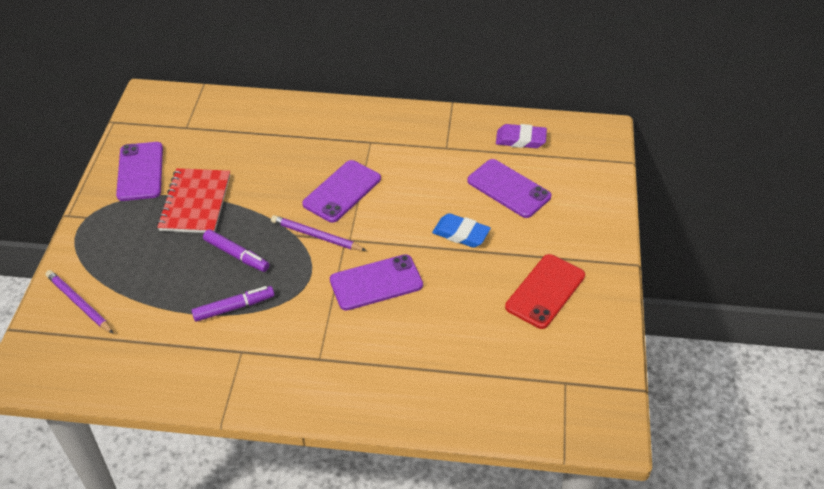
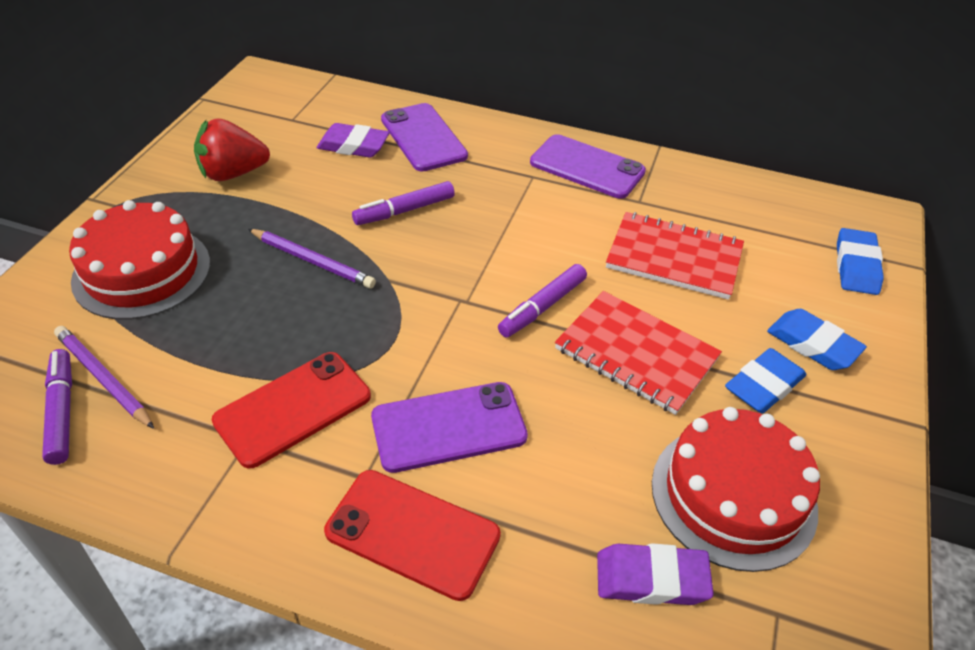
blue eraser: 1 -> 3
purple eraser: 1 -> 2
purple marker: 2 -> 3
purple phone: 4 -> 3
red cake: 0 -> 2
red notebook: 1 -> 2
red phone: 1 -> 2
red strawberry: 0 -> 1

